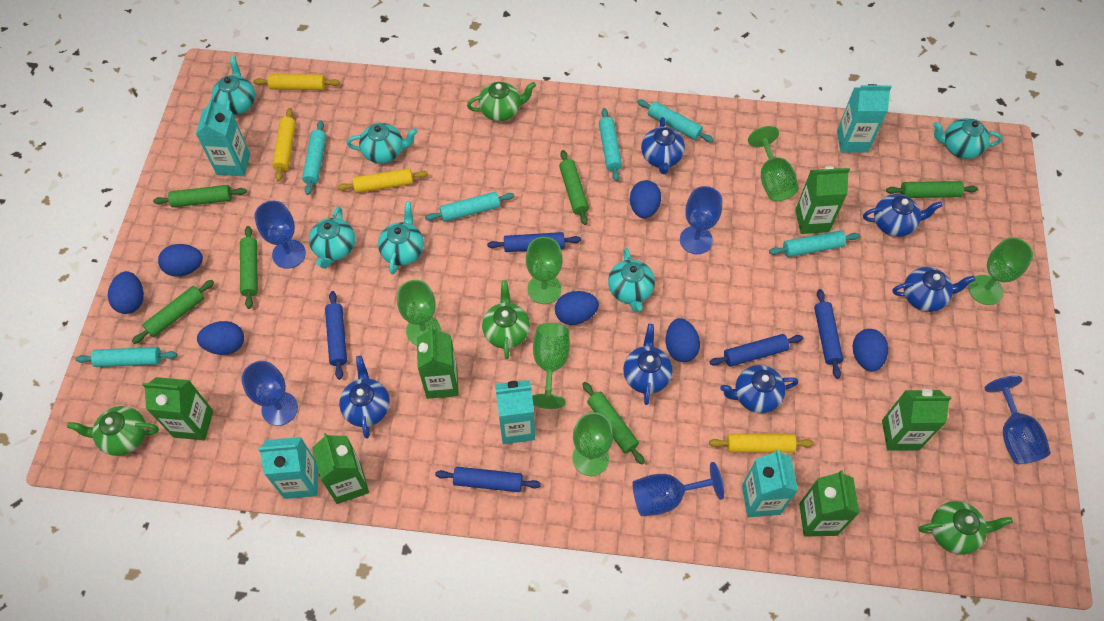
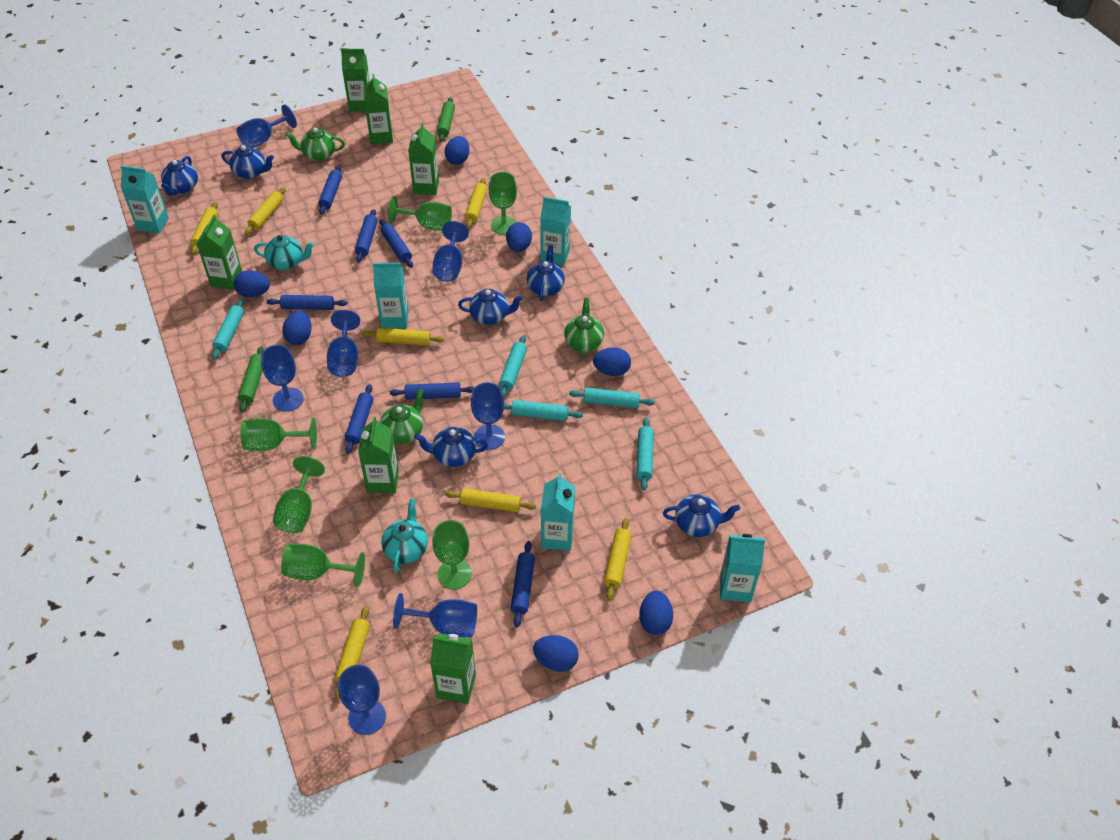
blue goblet: 5 -> 7
blue rolling pin: 5 -> 7
green rolling pin: 6 -> 2
green teapot: 4 -> 3
turquoise rolling pin: 6 -> 5
turquoise teapot: 6 -> 2
yellow rolling pin: 4 -> 7

